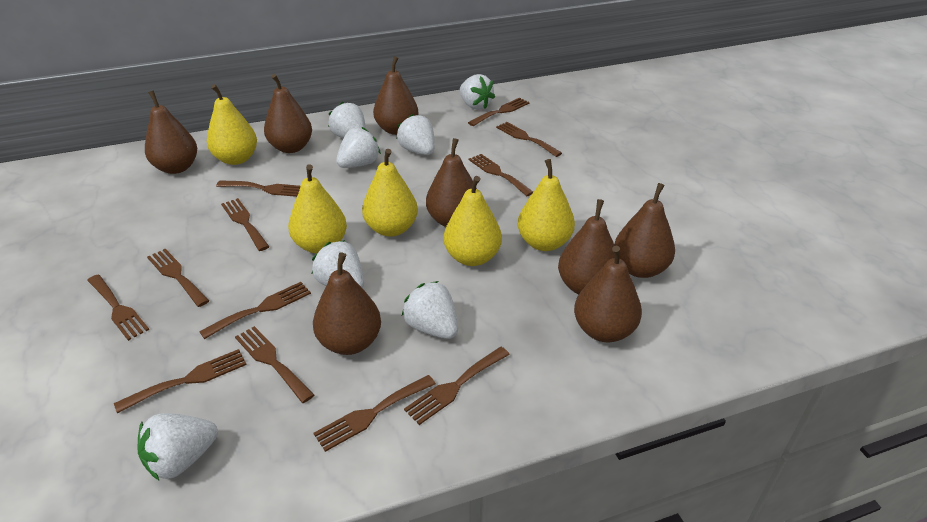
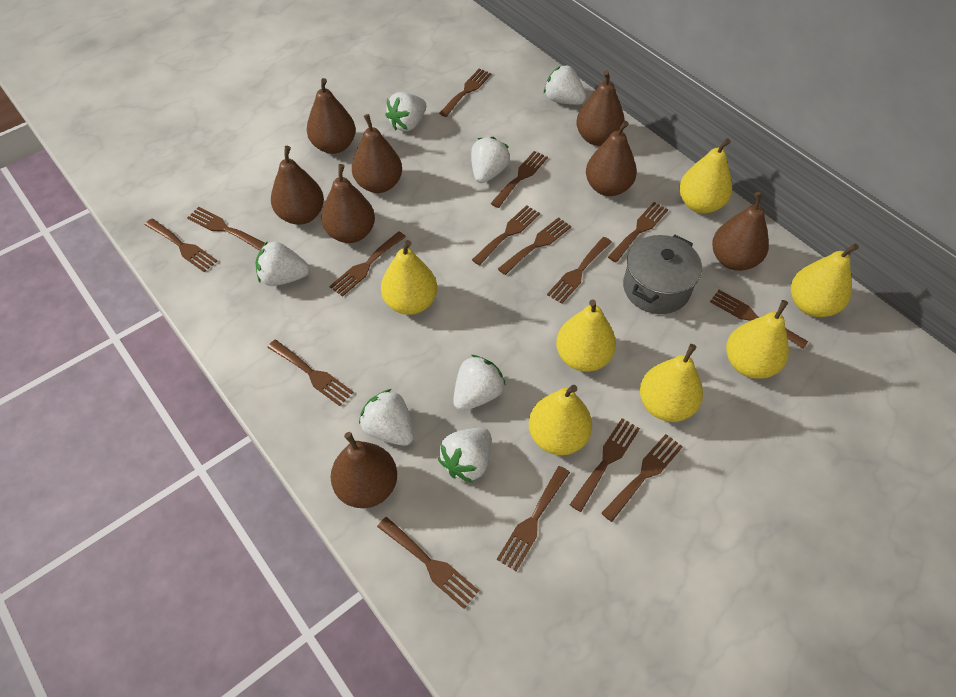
brown fork: 12 -> 15
grey pot: 0 -> 1
yellow pear: 5 -> 7

